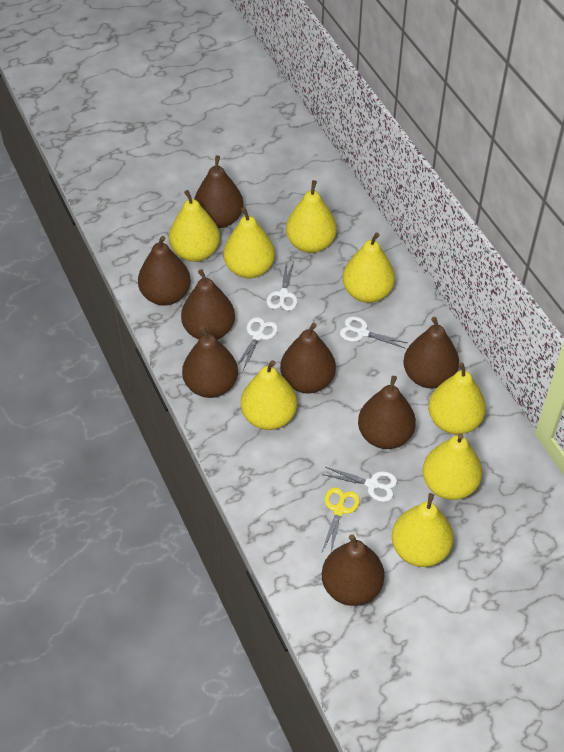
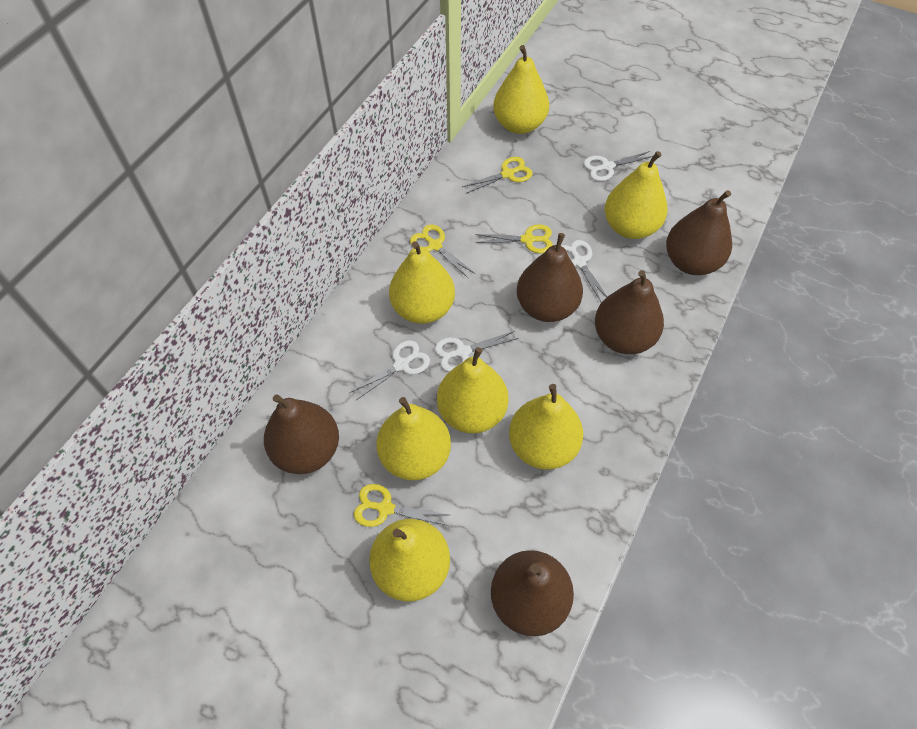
brown pear: 8 -> 5
yellow pear: 8 -> 7
yellow scissors: 1 -> 4

